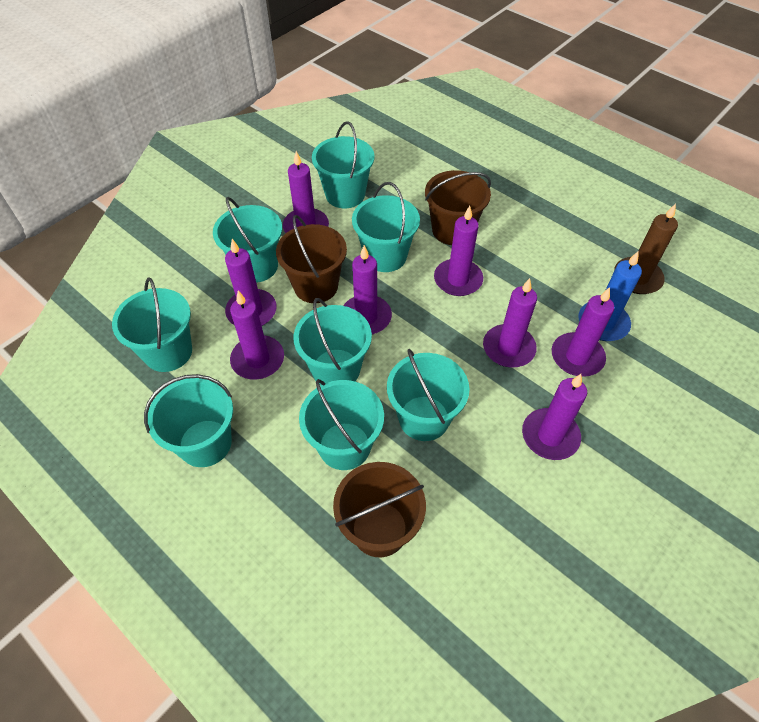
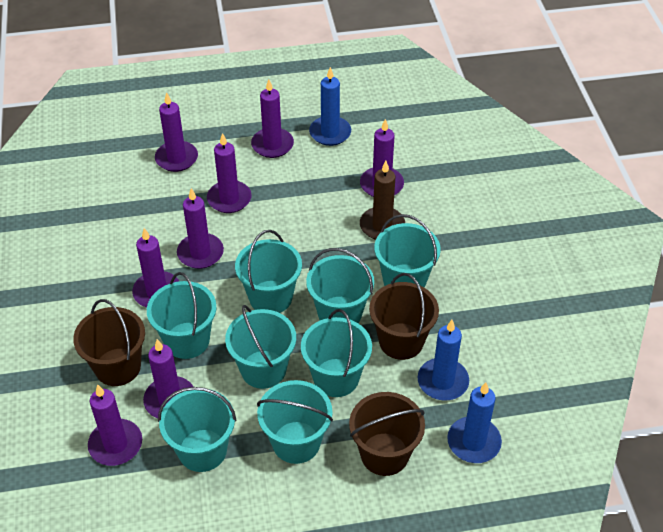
blue candle: 1 -> 3

